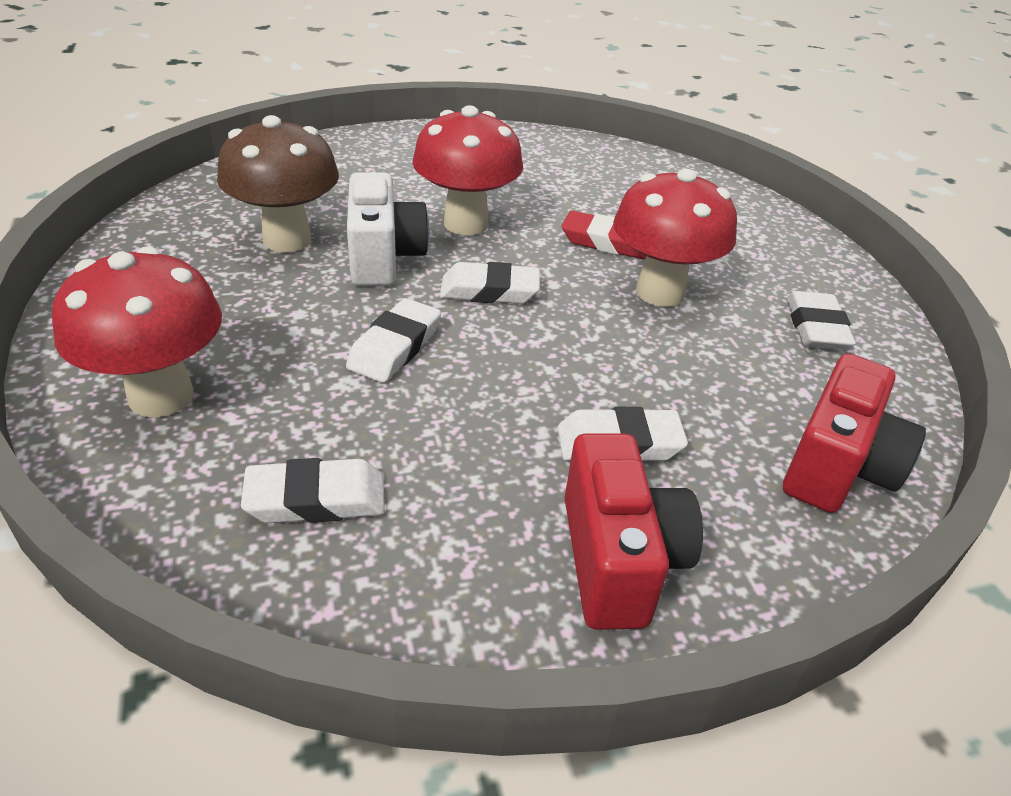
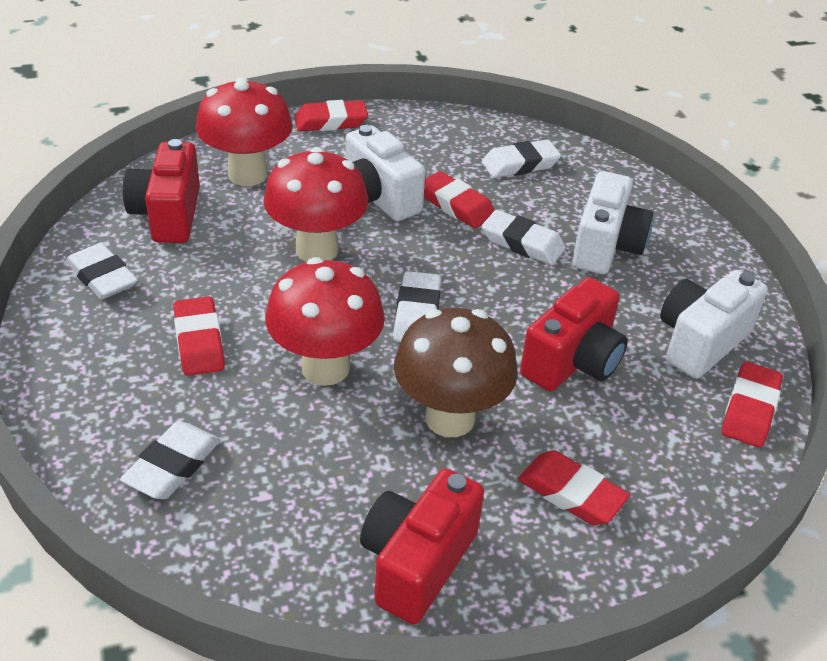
red camera: 2 -> 3
red eraser: 1 -> 5
white camera: 1 -> 3

